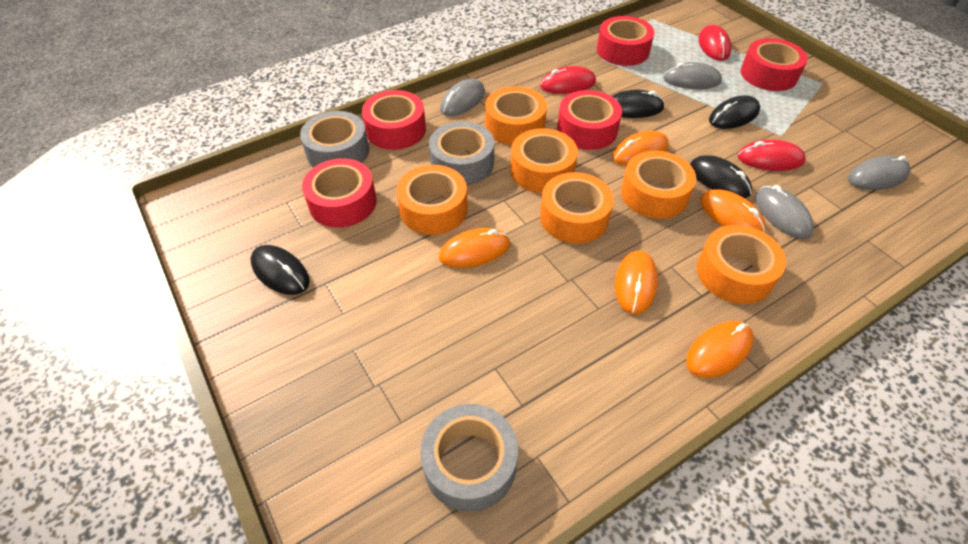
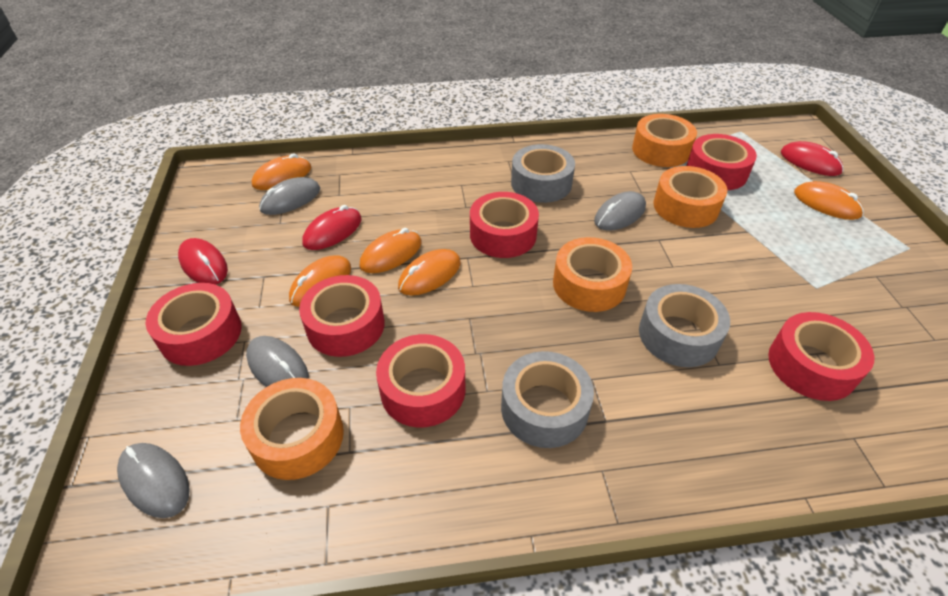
black mouse: 4 -> 0
orange tape: 6 -> 4
red tape: 5 -> 6

